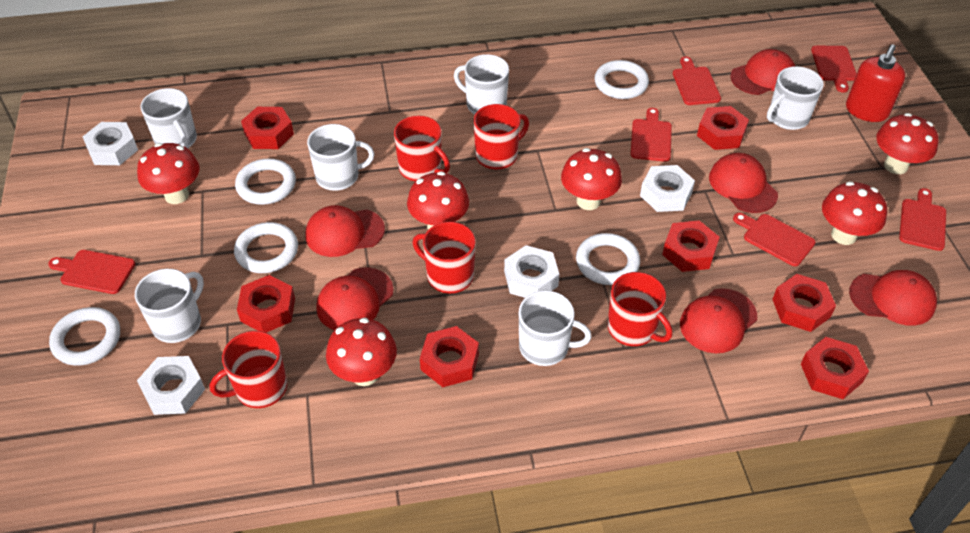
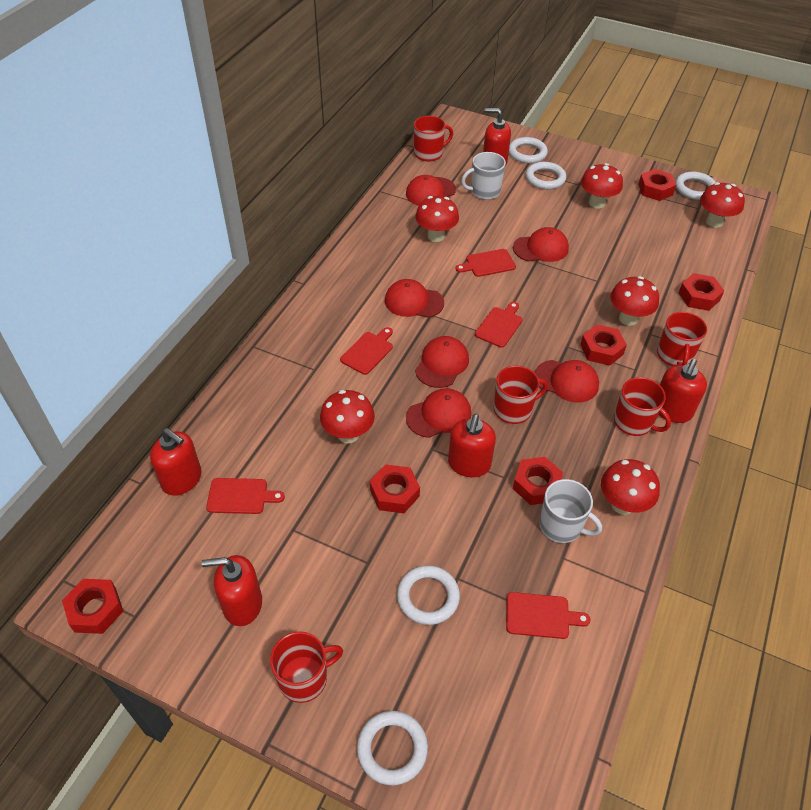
red cutting board: 6 -> 5
red nut: 7 -> 6
red soap dispenser: 1 -> 5
white mug: 6 -> 2
white nut: 4 -> 0

